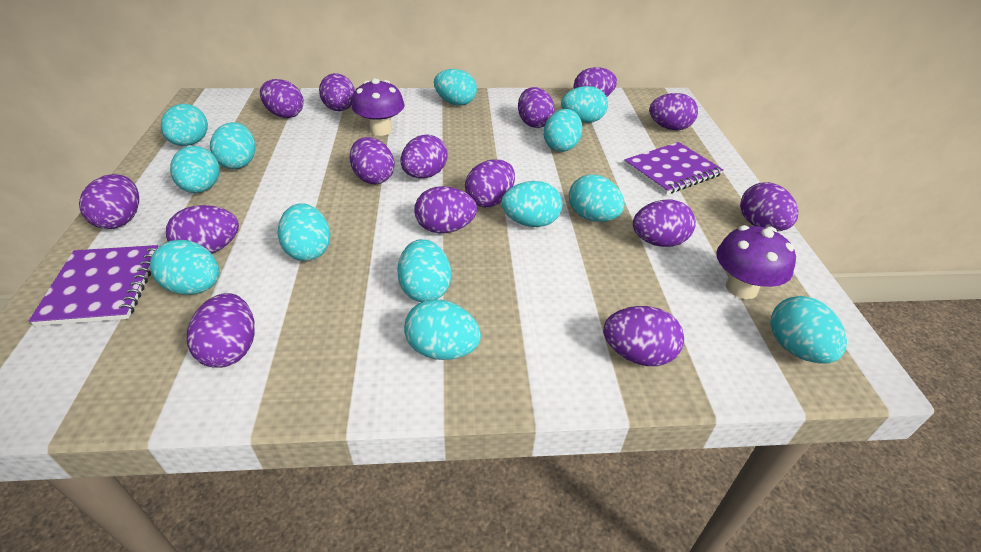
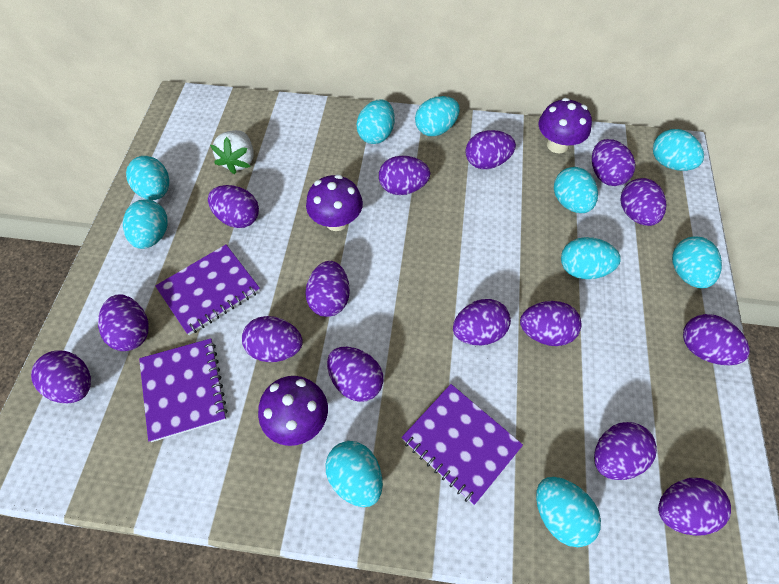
purple mushroom: 2 -> 3
purple notebook: 2 -> 3
turquoise egg: 13 -> 10
white strawberry: 0 -> 1

